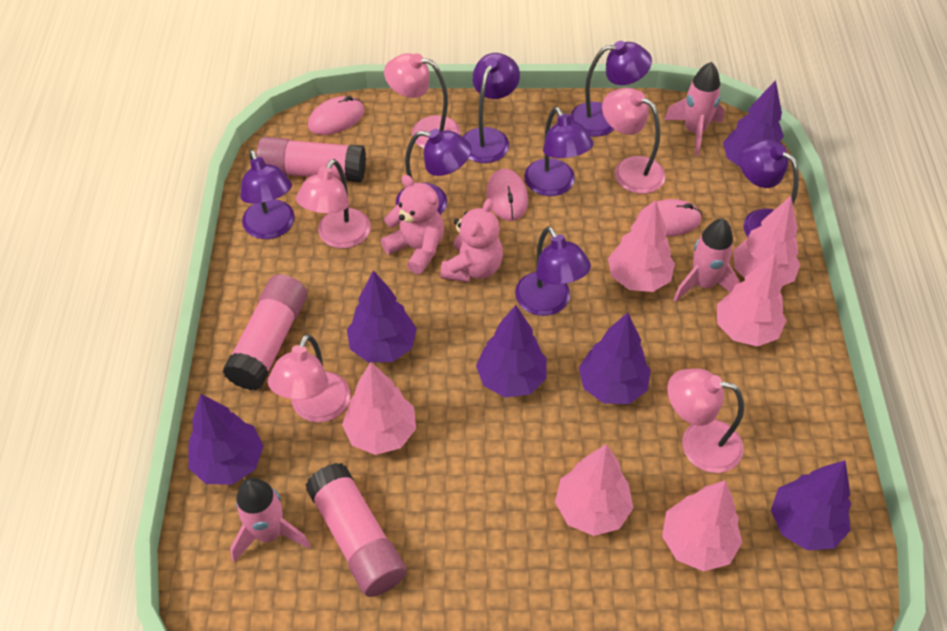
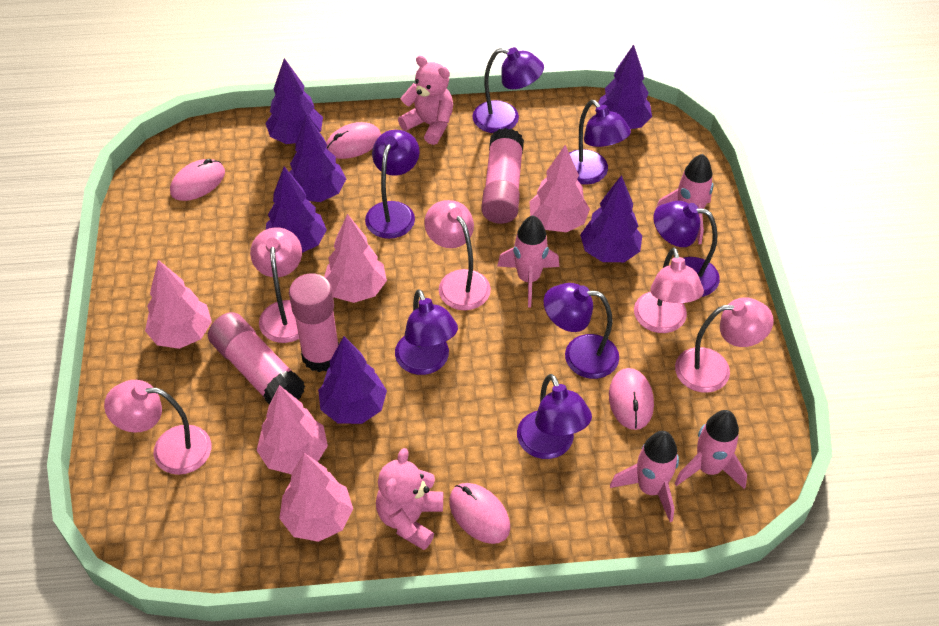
pink mouse: 3 -> 4
pink rocket: 3 -> 4
pink tree: 6 -> 5

